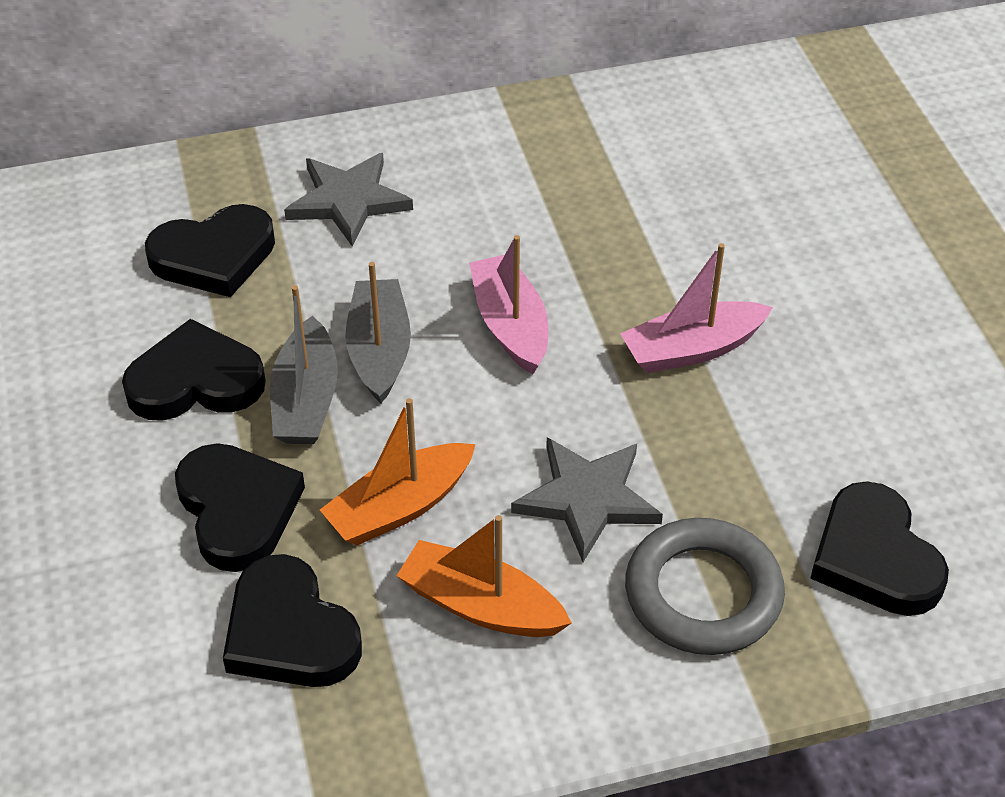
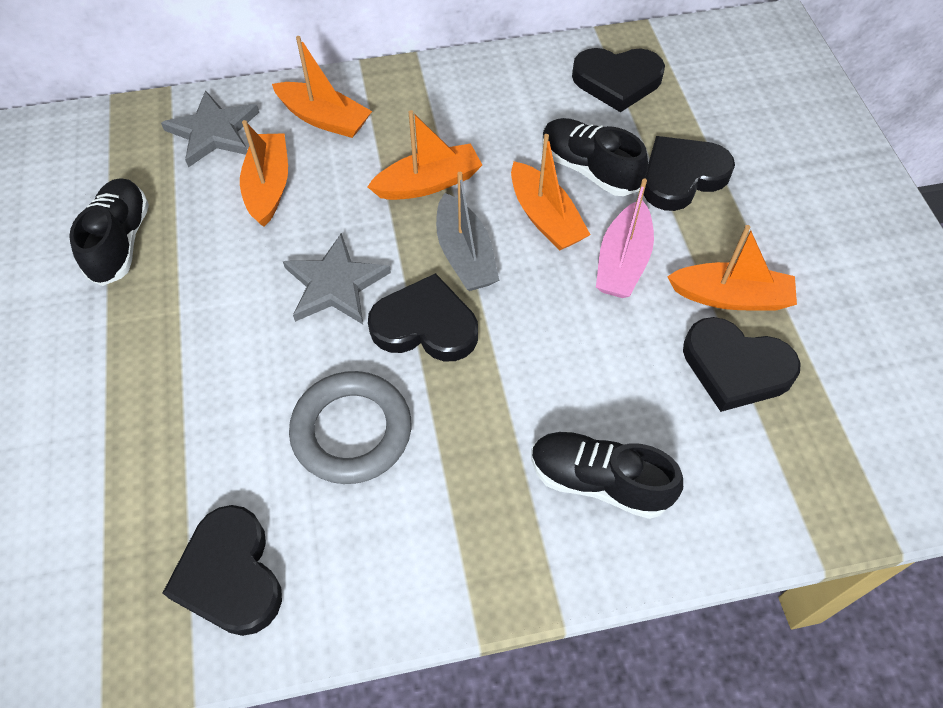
black shoe: 0 -> 3
grey boat: 2 -> 1
orange boat: 2 -> 5
pink boat: 2 -> 1

